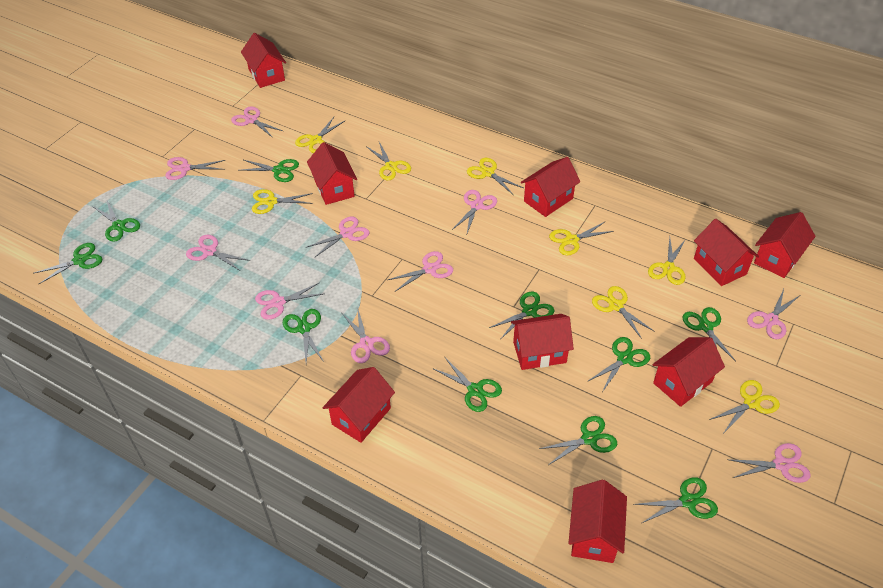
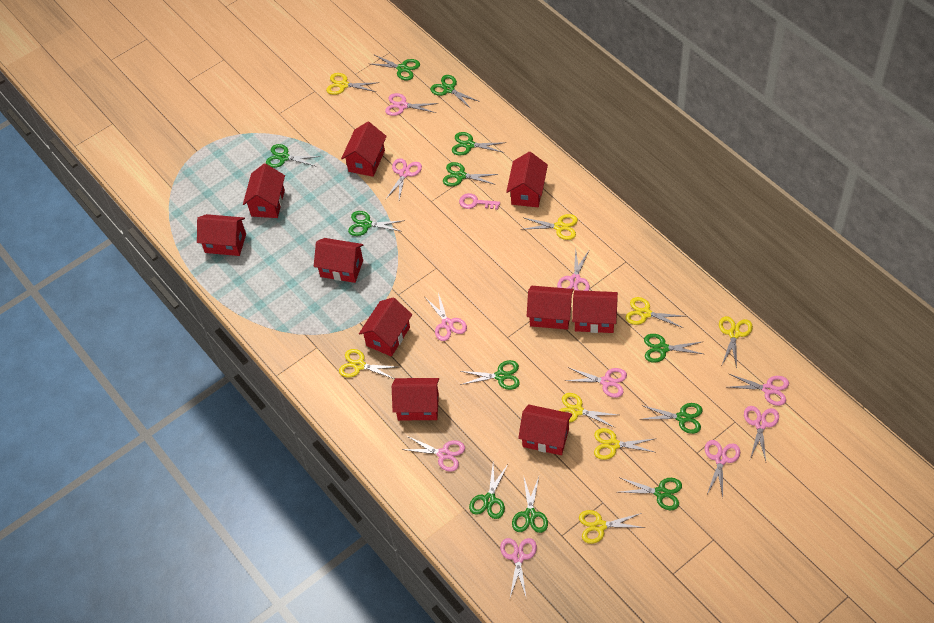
green scissors: 10 -> 12
pink key: 0 -> 1
red house: 9 -> 10

